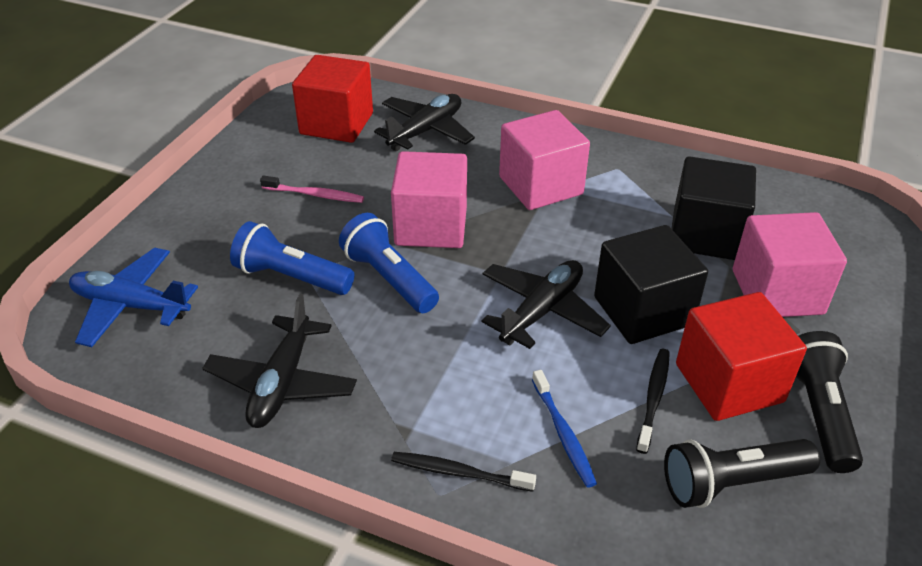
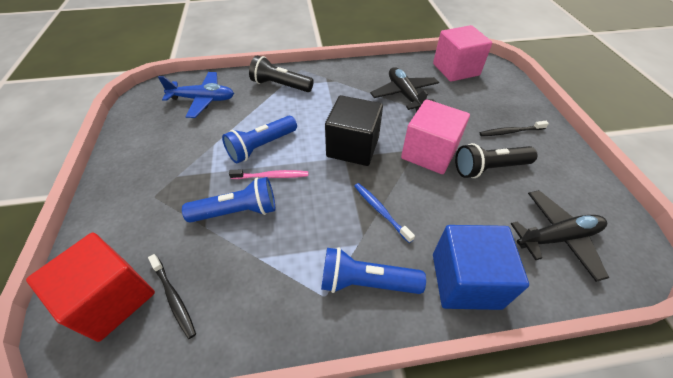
black cube: 2 -> 1
black plane: 3 -> 2
blue cube: 0 -> 1
blue flashlight: 2 -> 3
pink cube: 3 -> 2
red cube: 2 -> 1

